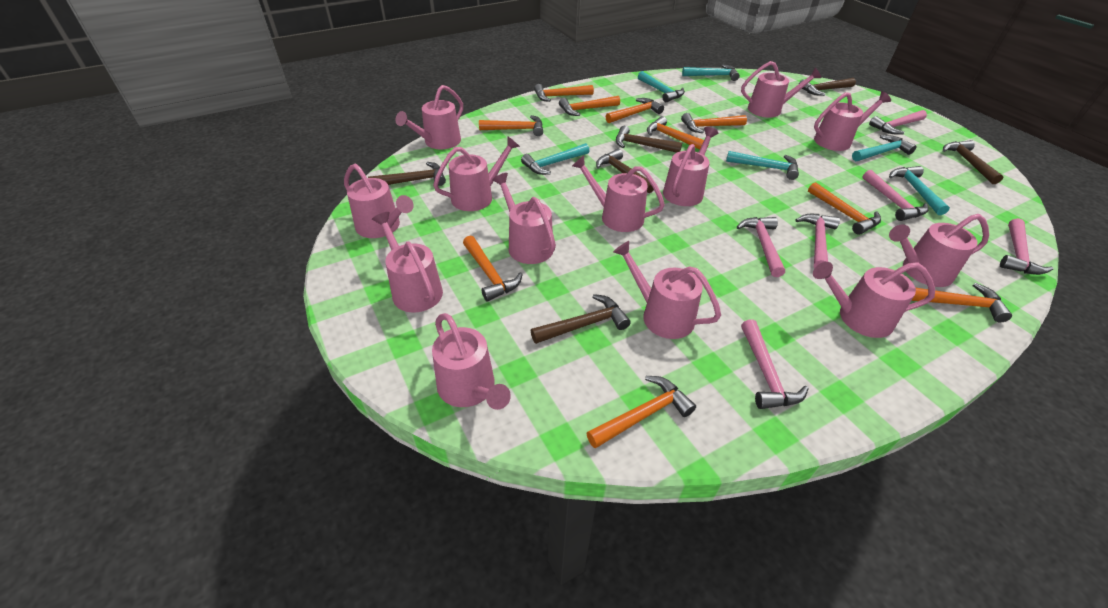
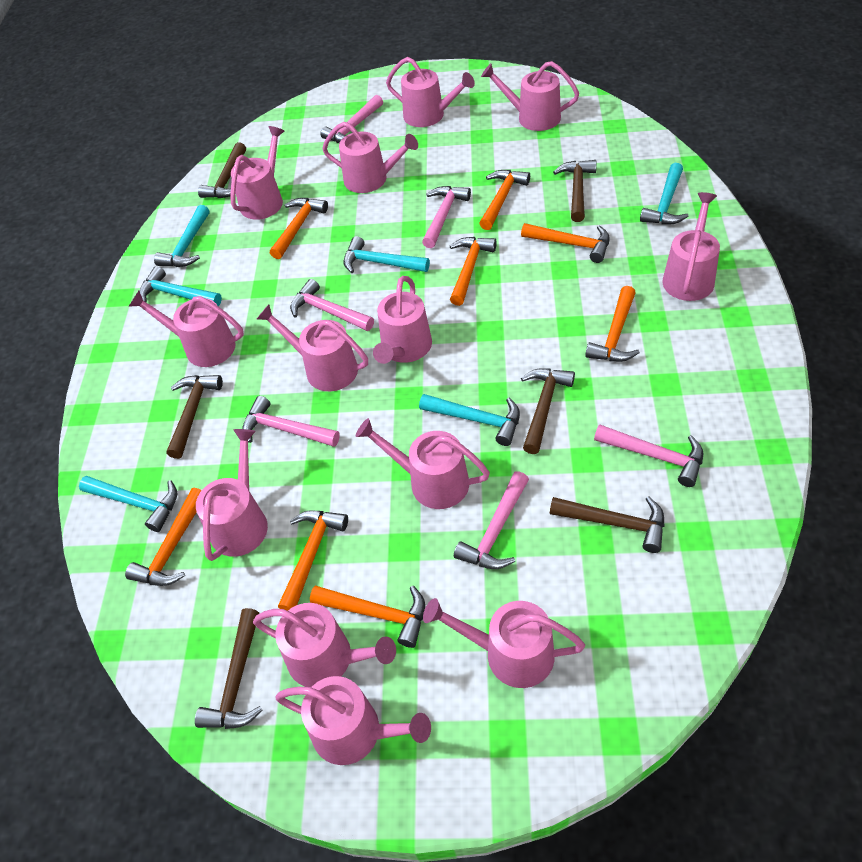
orange hammer: 10 -> 8

